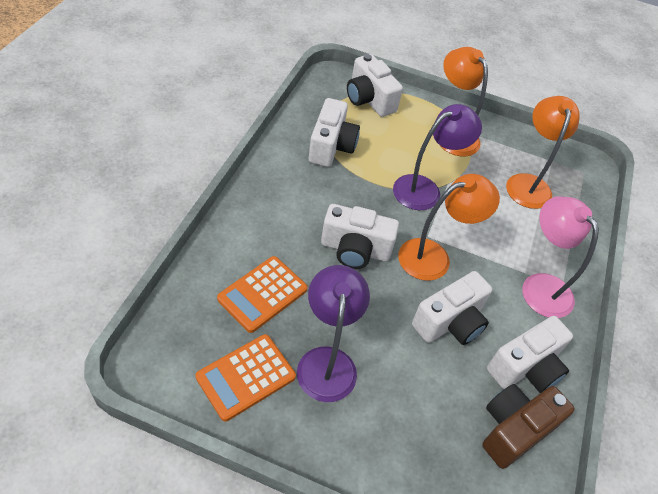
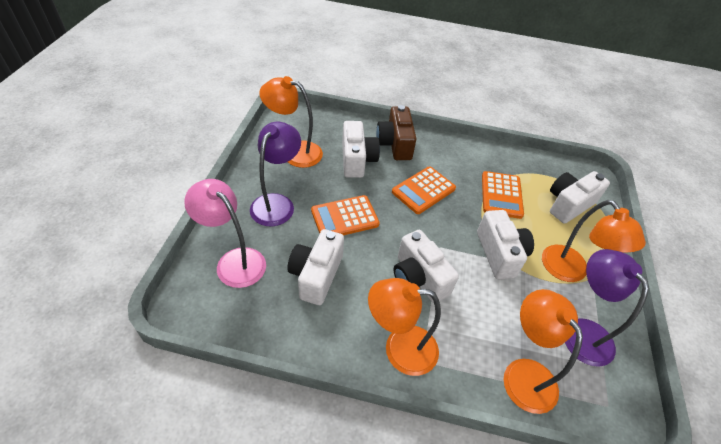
orange calculator: 2 -> 3
orange lamp: 3 -> 4

